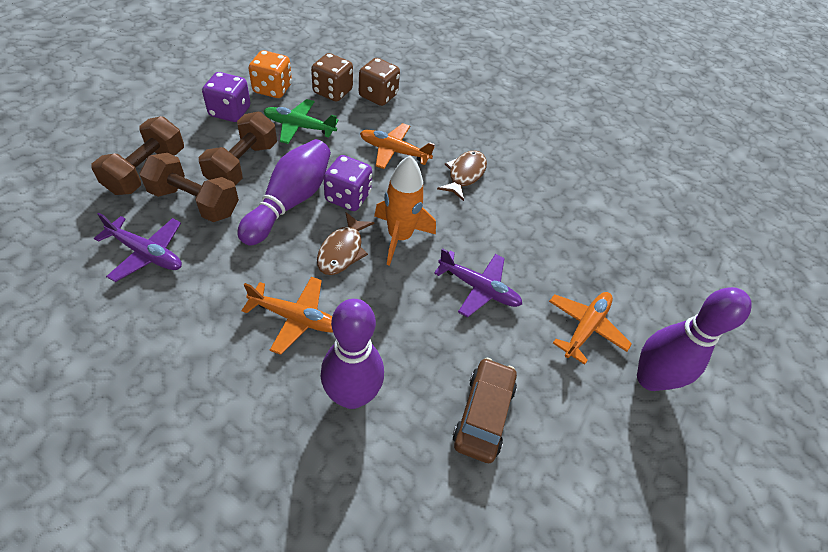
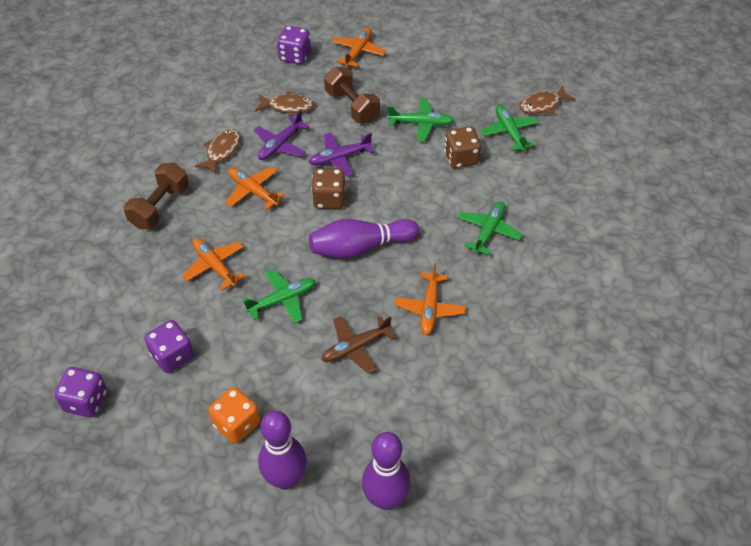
brown car: 1 -> 0
brown dumbbell: 3 -> 2
brown fish: 2 -> 3
brown plane: 0 -> 1
green plane: 1 -> 4
orange plane: 3 -> 4
orange rocket: 1 -> 0
purple dice: 2 -> 3

